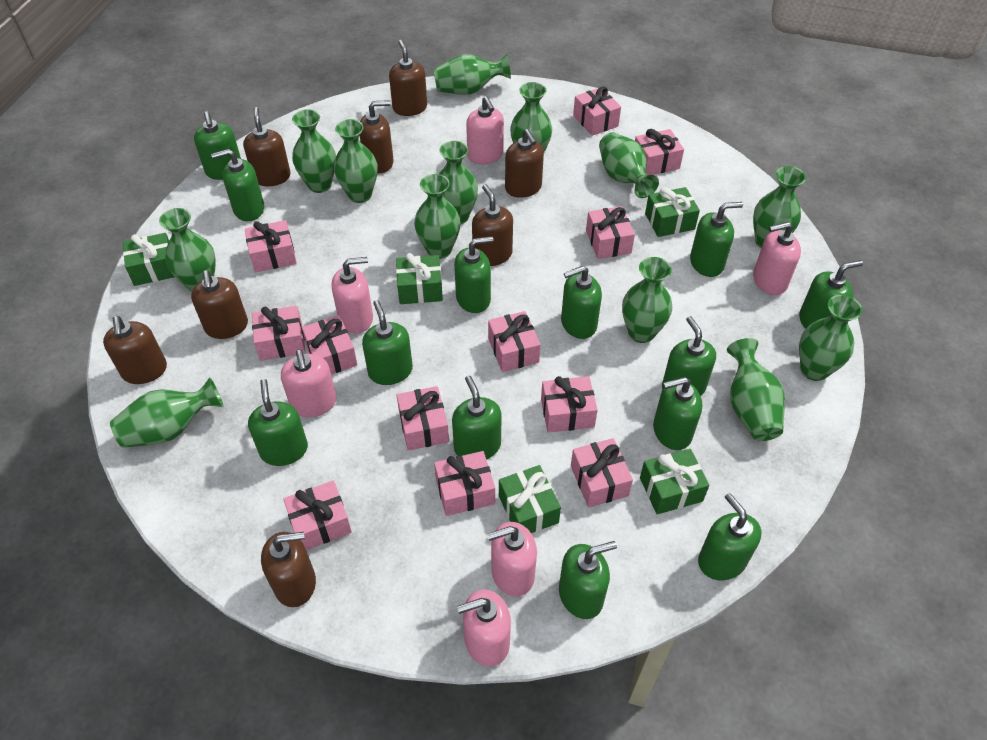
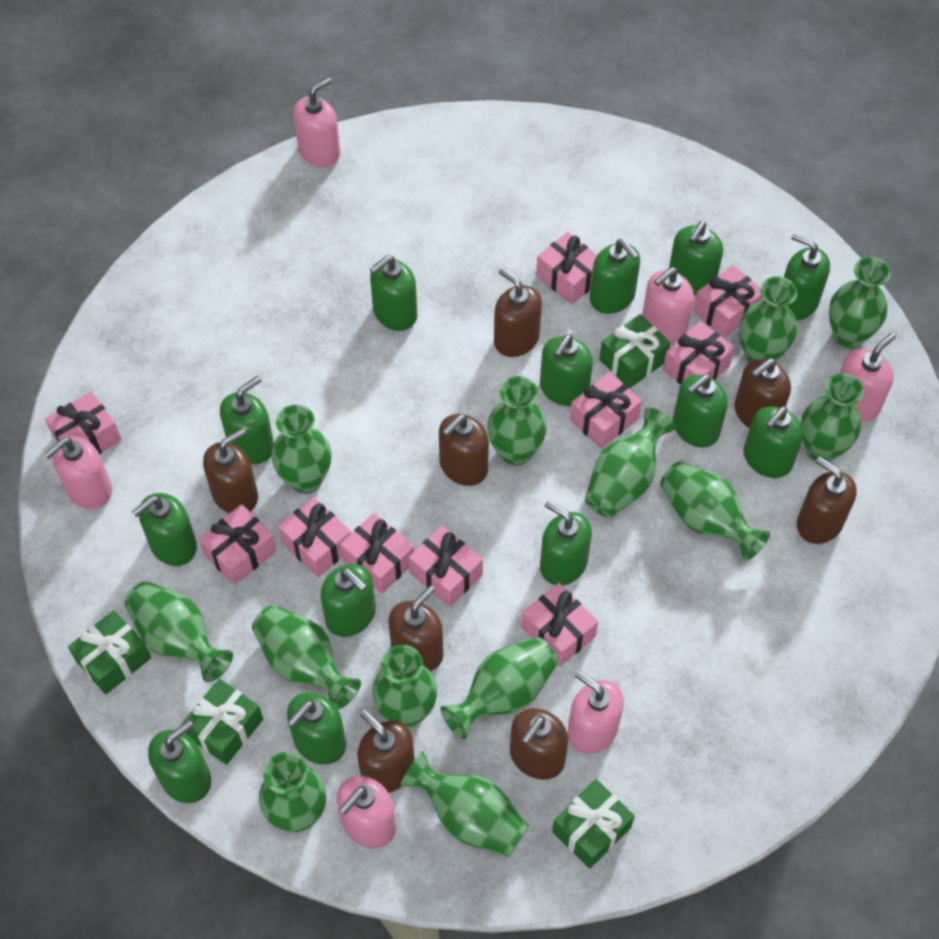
green gift: 5 -> 4
pink gift: 12 -> 10

